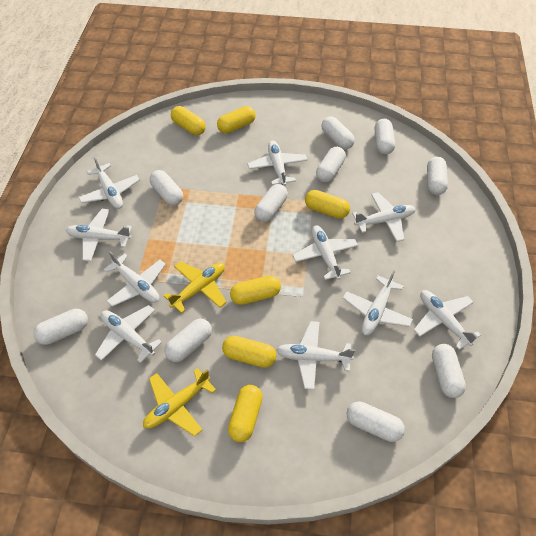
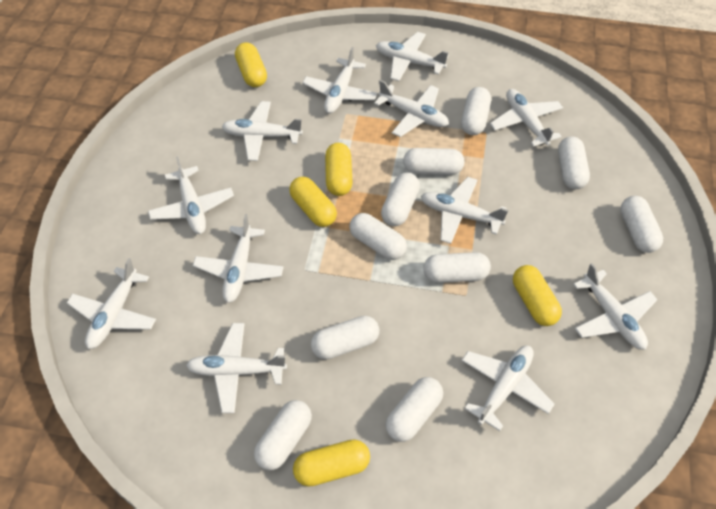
white plane: 10 -> 12
yellow capsule: 6 -> 5
yellow plane: 2 -> 0

